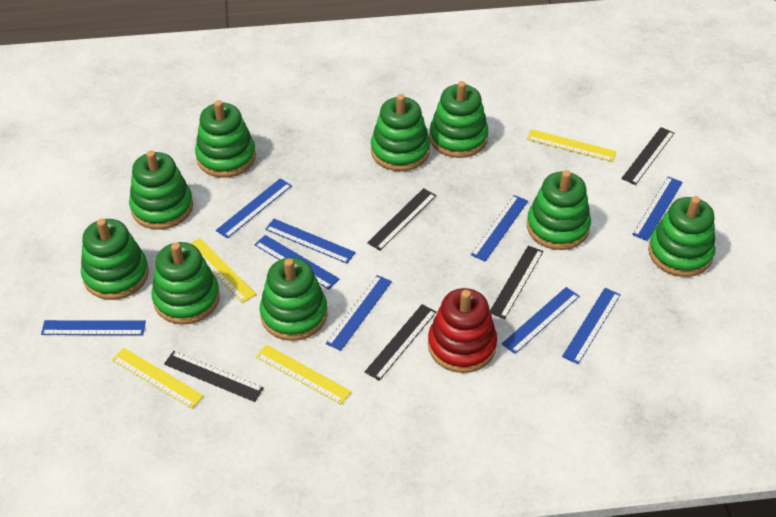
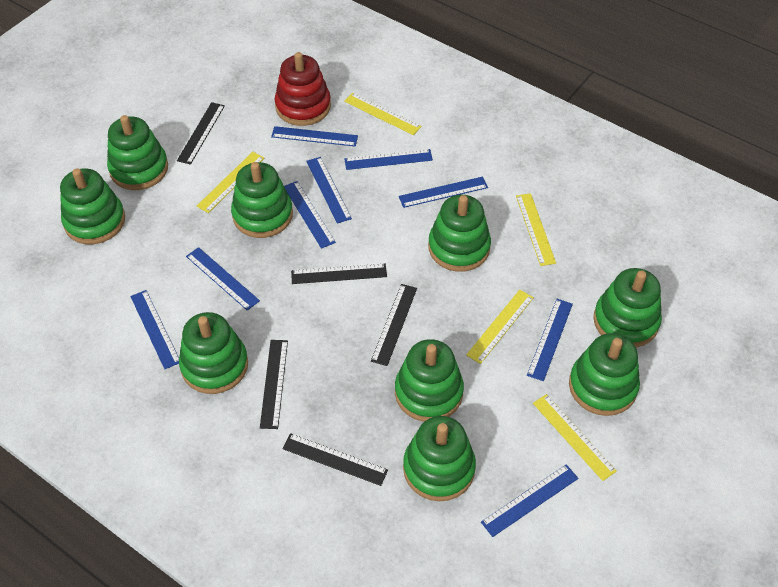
yellow ruler: 4 -> 5

